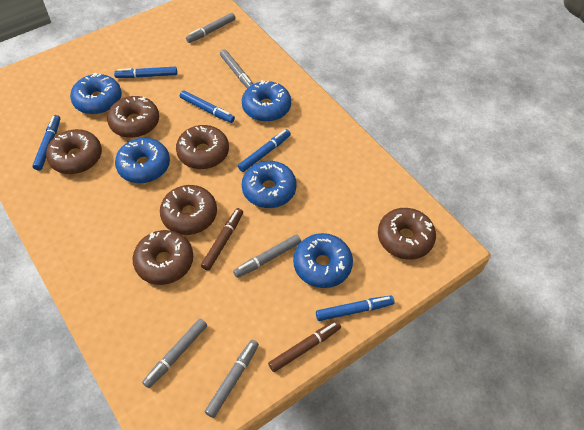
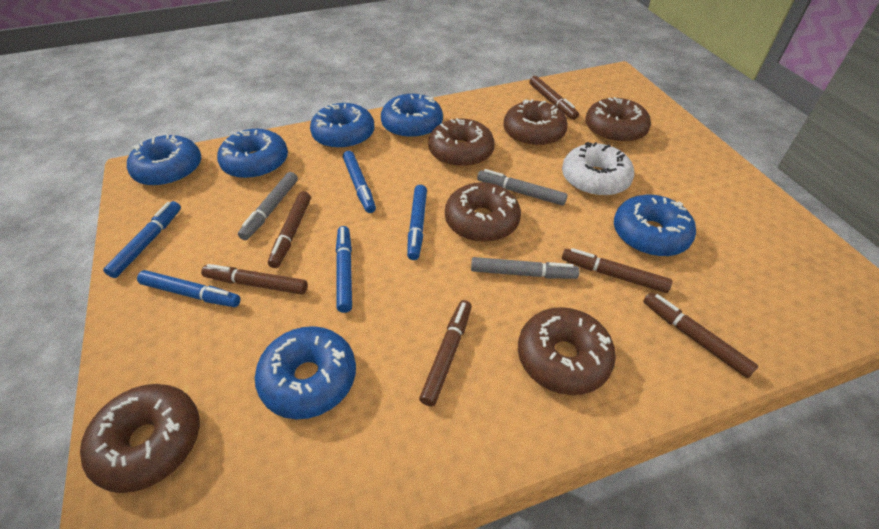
blue donut: 5 -> 6
brown marker: 2 -> 6
grey marker: 5 -> 3
white donut: 0 -> 1

